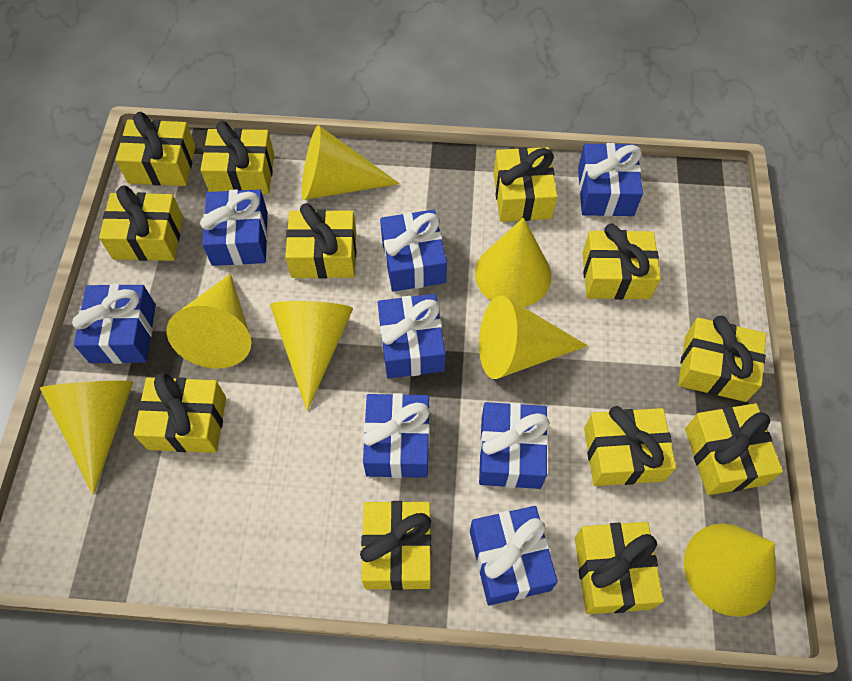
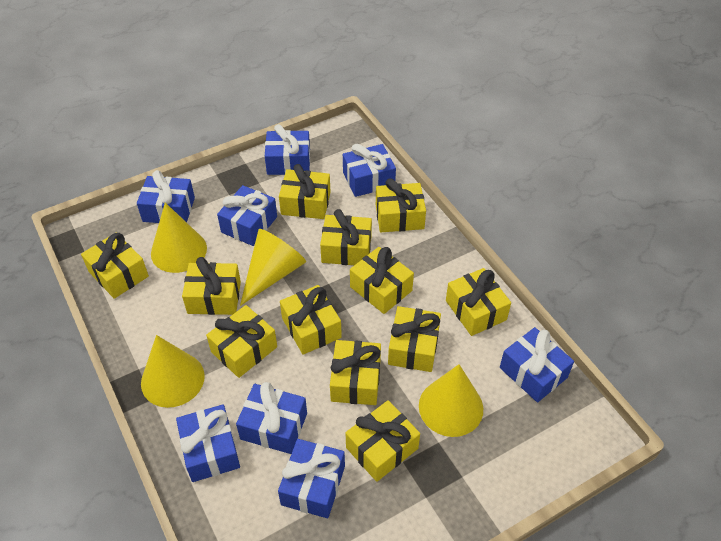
yellow cone: 7 -> 4

